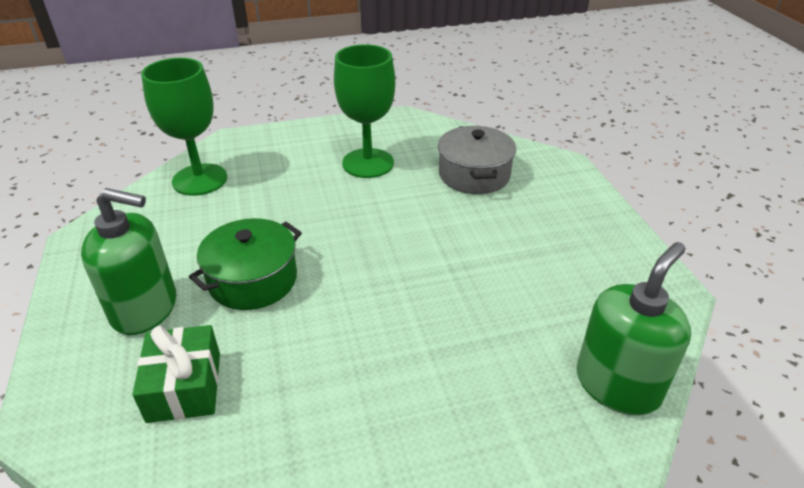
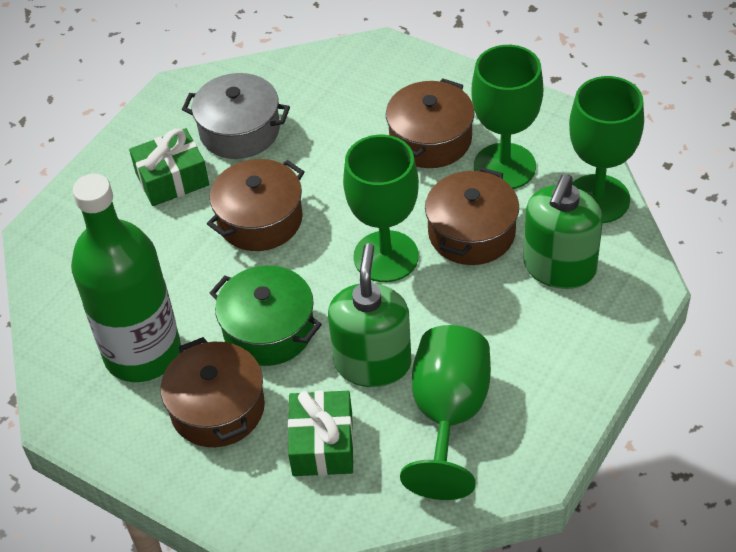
brown pot: 0 -> 4
green bottle: 0 -> 1
green gift: 1 -> 2
green goblet: 2 -> 4

